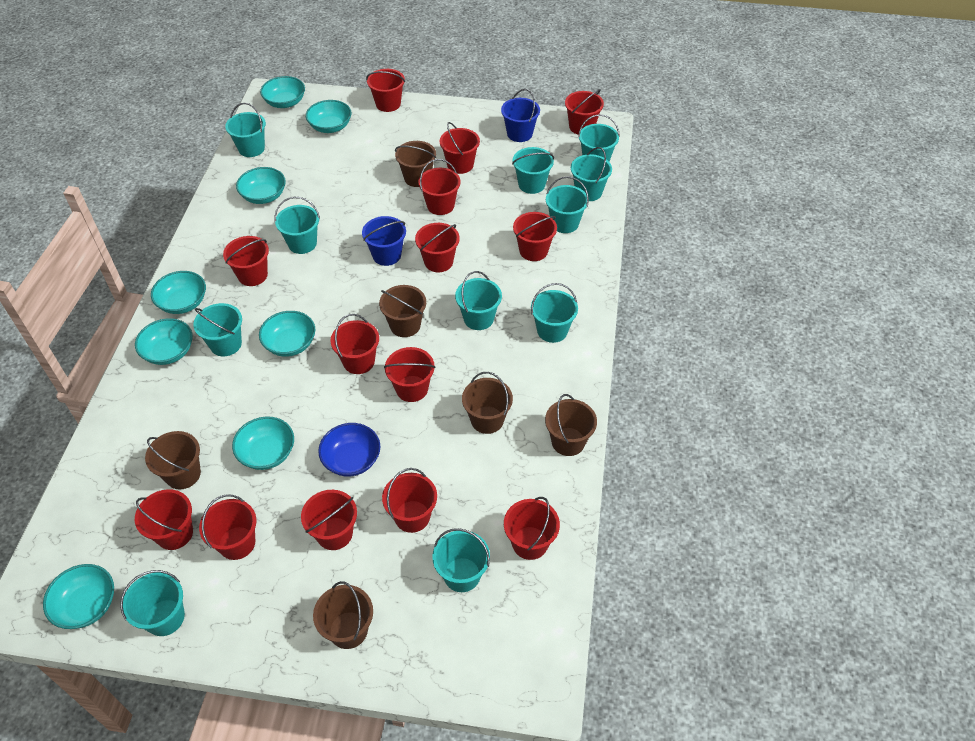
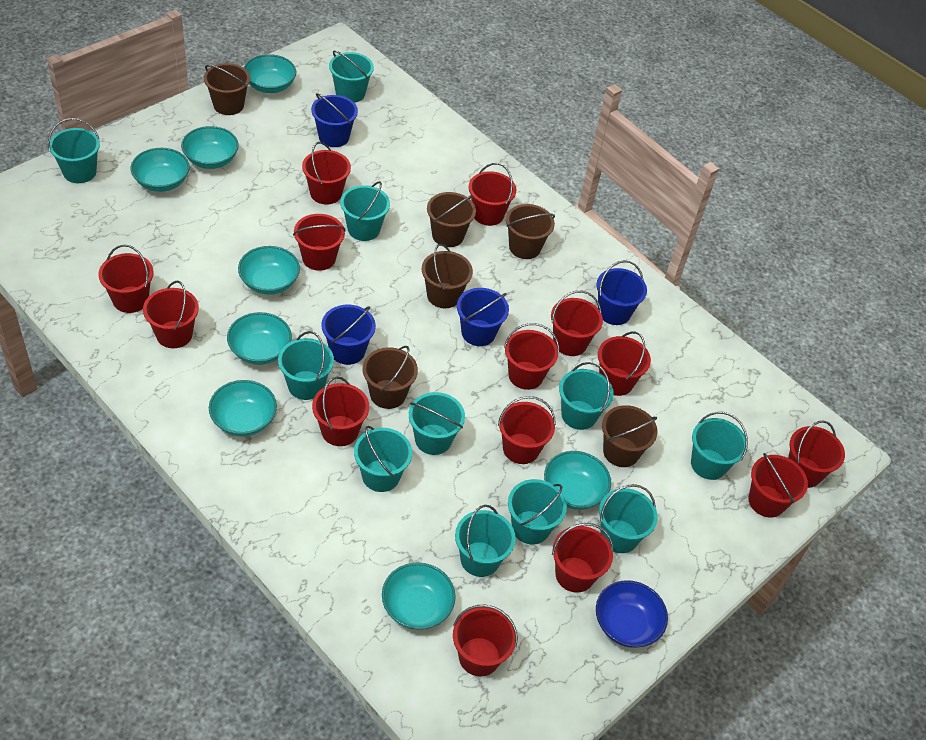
blue bucket: 2 -> 4

